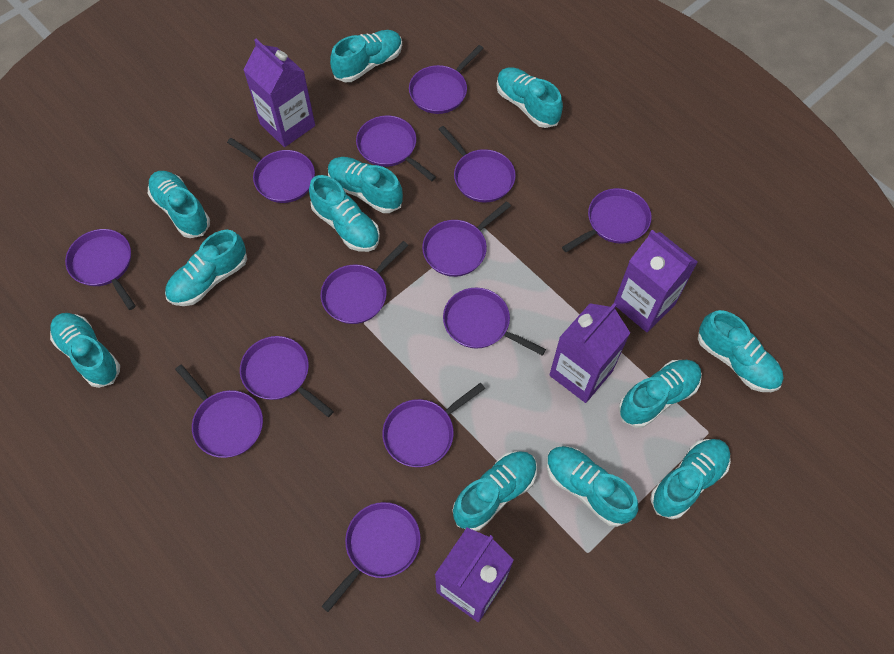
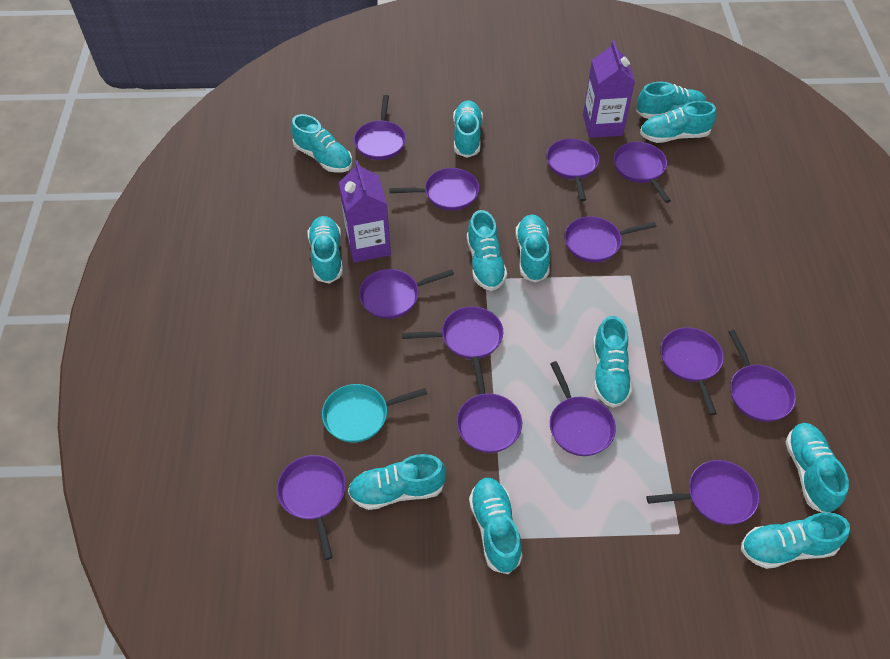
purple carton: 4 -> 2
turquoise pan: 0 -> 1

